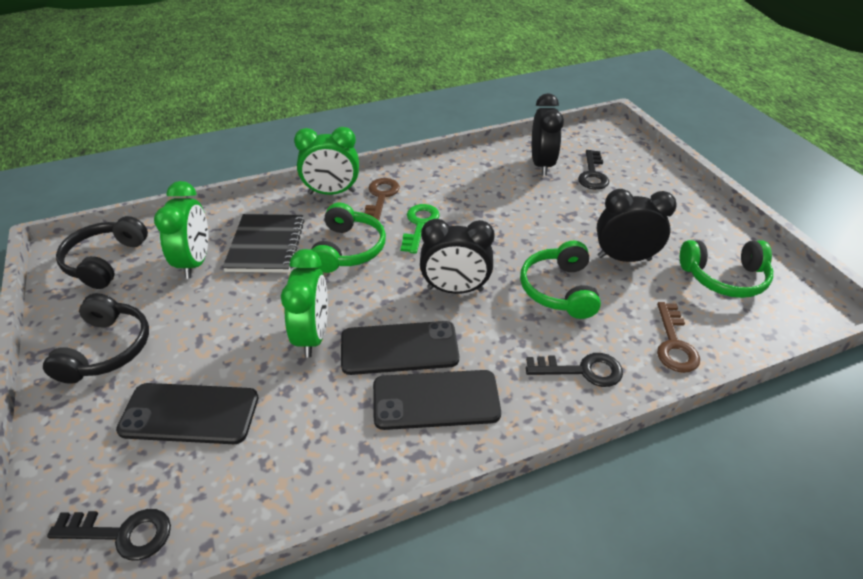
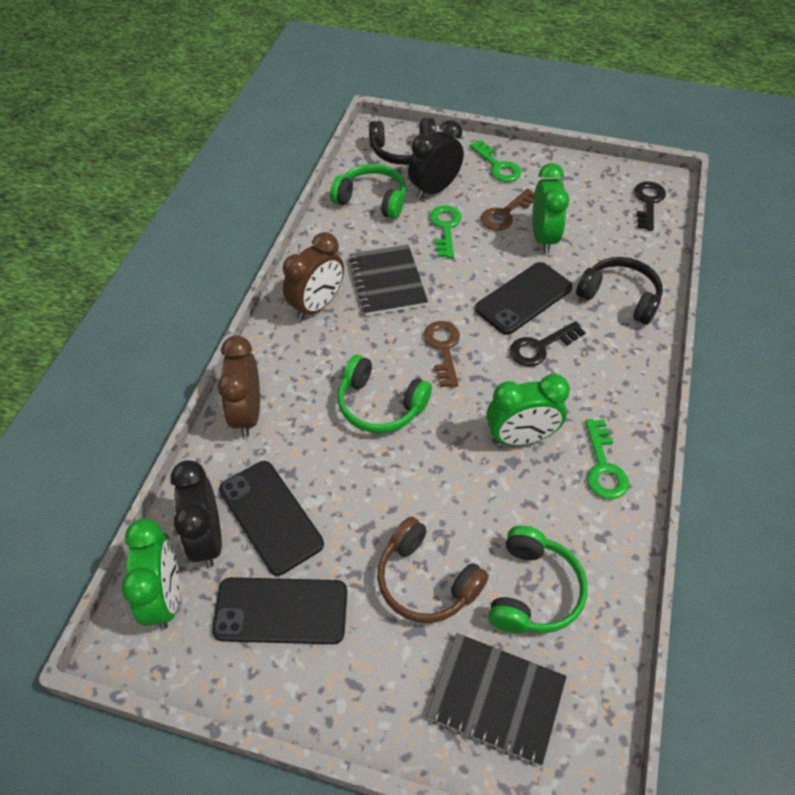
black clock: 3 -> 2
black key: 3 -> 2
black notebook: 1 -> 2
brown clock: 0 -> 2
brown headphones: 0 -> 1
green key: 1 -> 3

